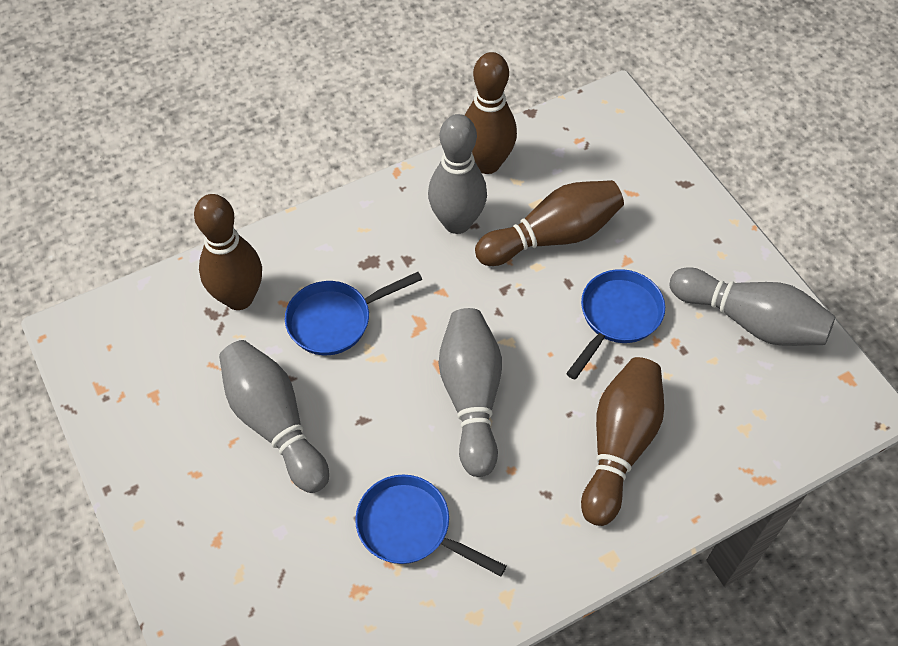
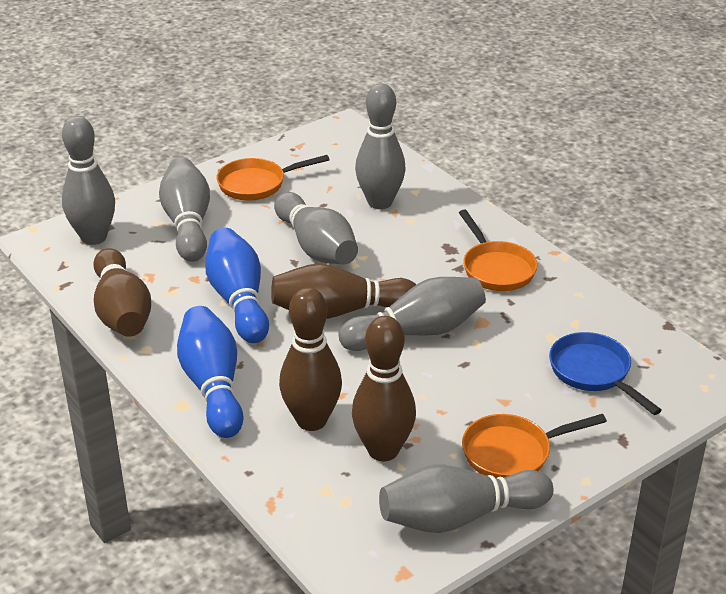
blue bowling pin: 0 -> 2
blue pan: 3 -> 1
grey bowling pin: 4 -> 6
orange pan: 0 -> 3

